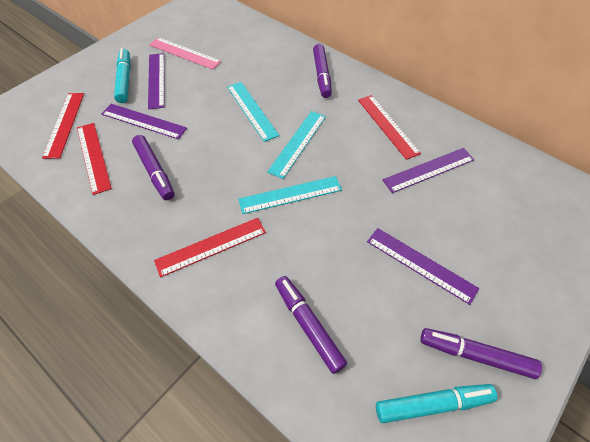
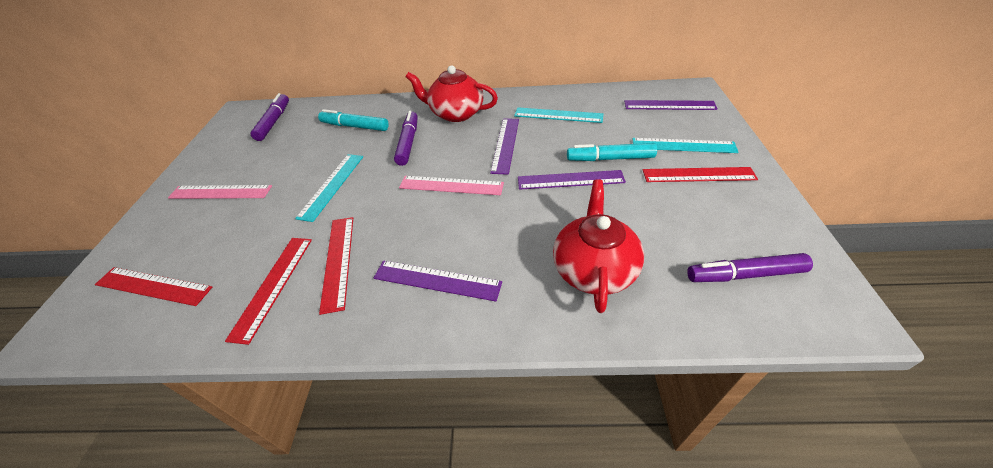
pink ruler: 1 -> 2
purple marker: 4 -> 3
red teapot: 0 -> 2

